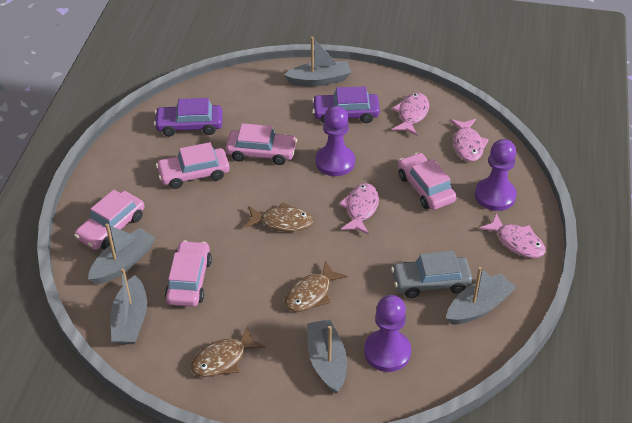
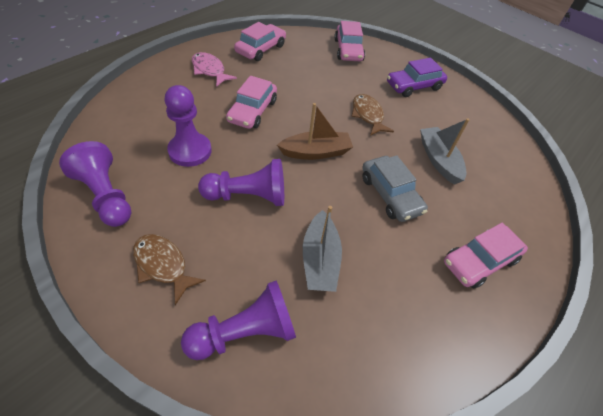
brown boat: 0 -> 1
brown fish: 3 -> 2
grey boat: 5 -> 2
pink car: 5 -> 4
pink fish: 4 -> 1
purple car: 2 -> 1
purple pawn: 3 -> 4

